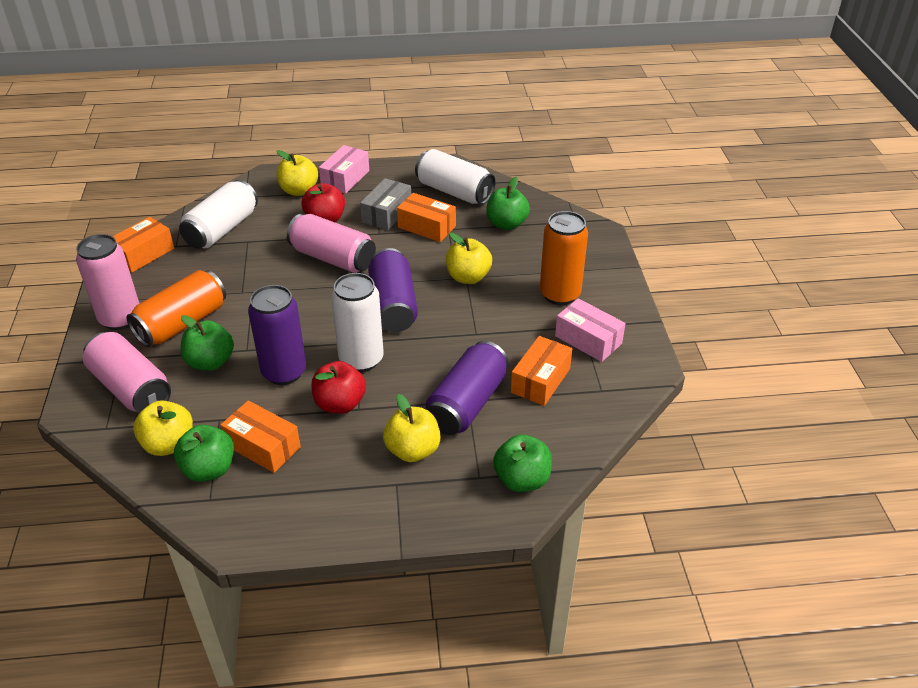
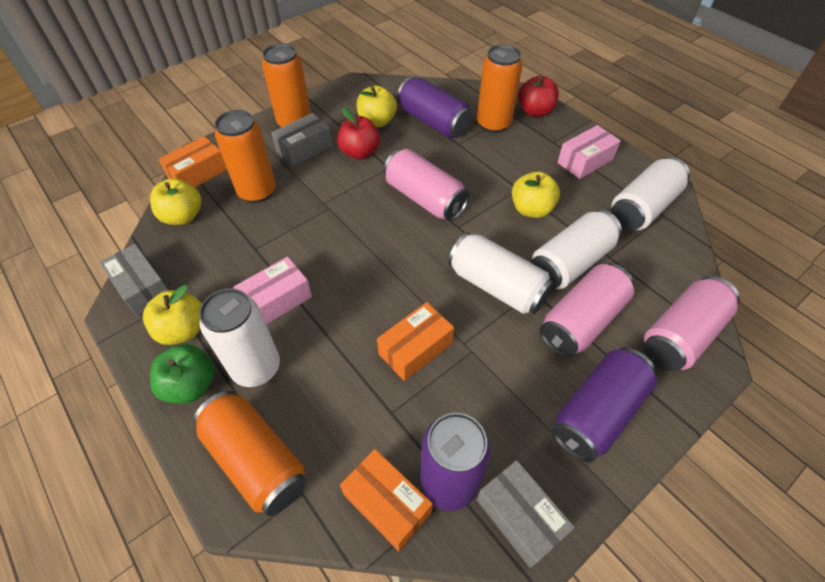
green apple: 4 -> 1
grey box: 1 -> 3
orange box: 4 -> 3
orange can: 2 -> 4
white can: 3 -> 4

